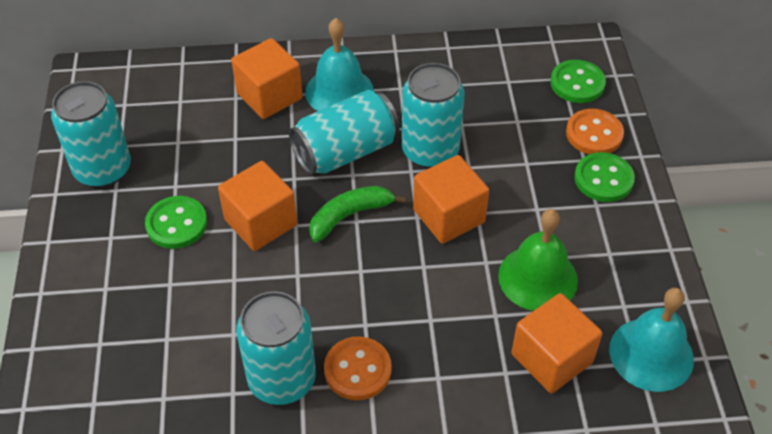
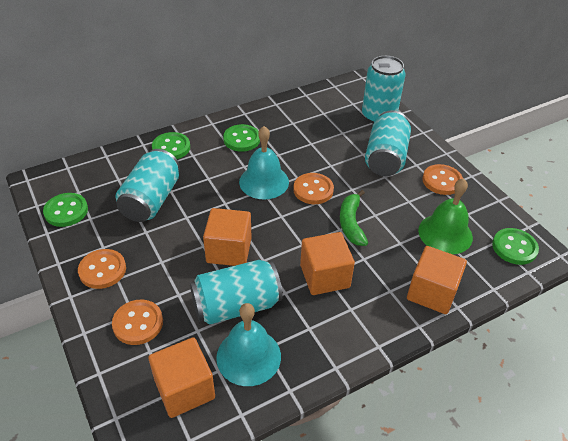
green button: 3 -> 4
orange button: 2 -> 4

